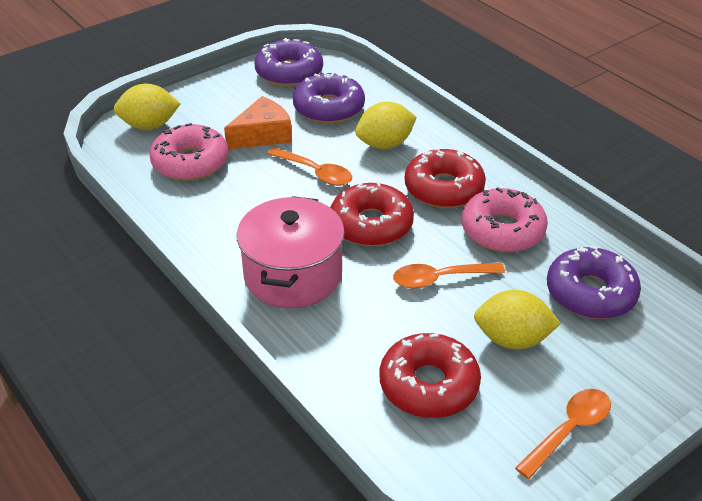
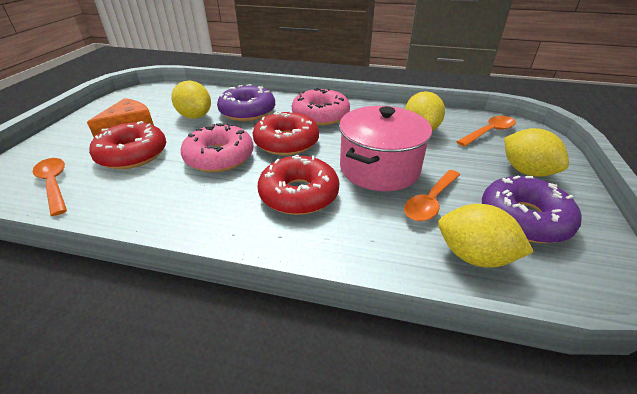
purple donut: 3 -> 2
yellow lemon: 3 -> 4

